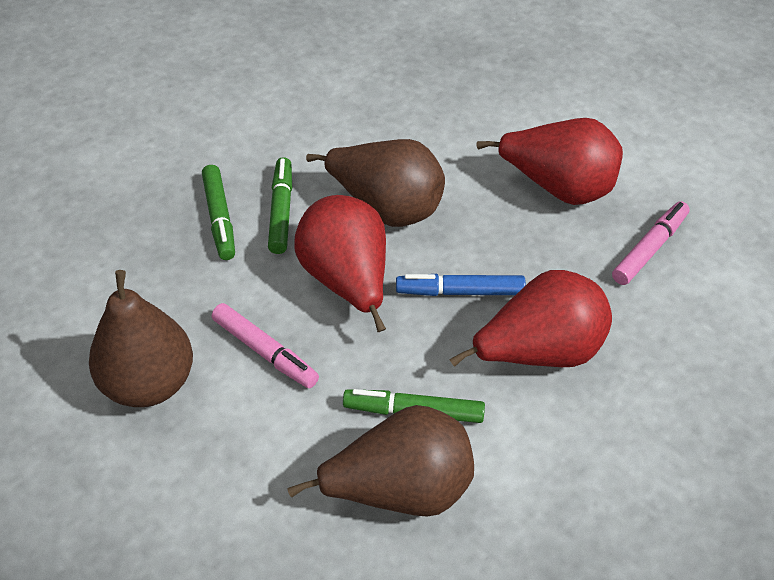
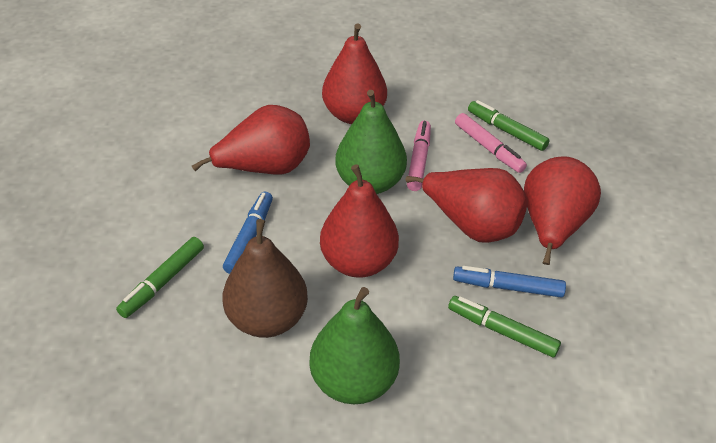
blue marker: 1 -> 2
brown pear: 3 -> 1
green pear: 0 -> 2
red pear: 3 -> 5

